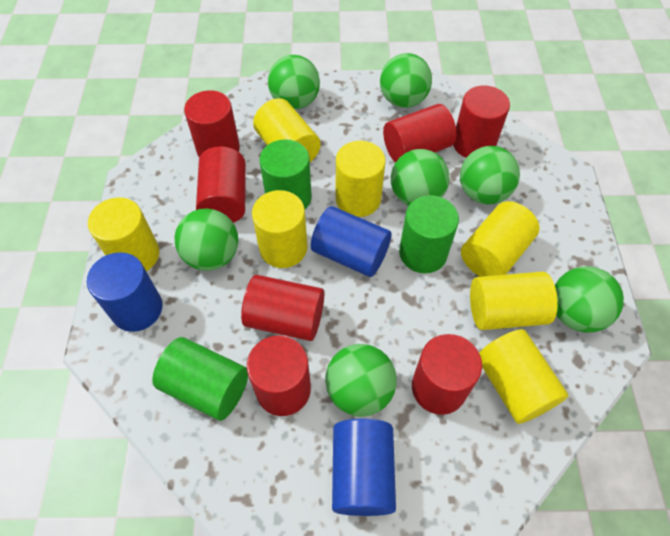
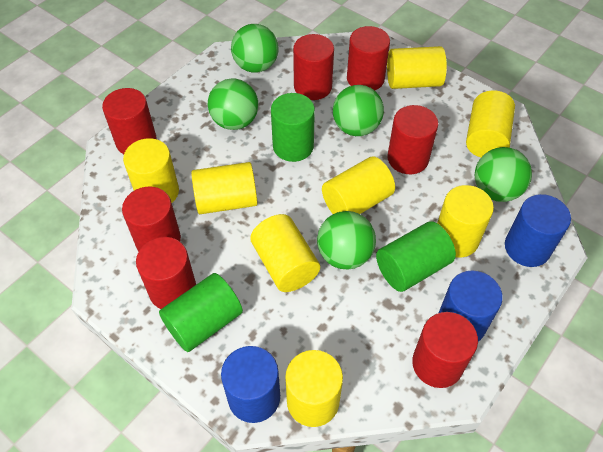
green ball: 7 -> 5
yellow cylinder: 7 -> 8

